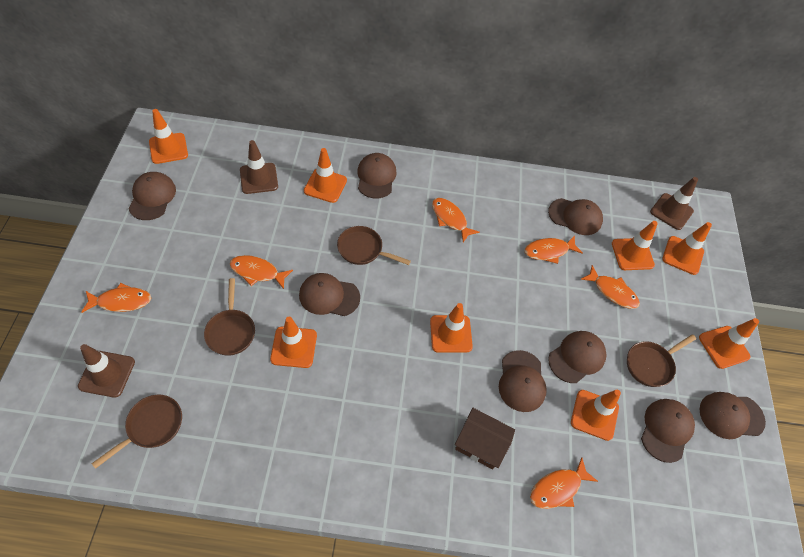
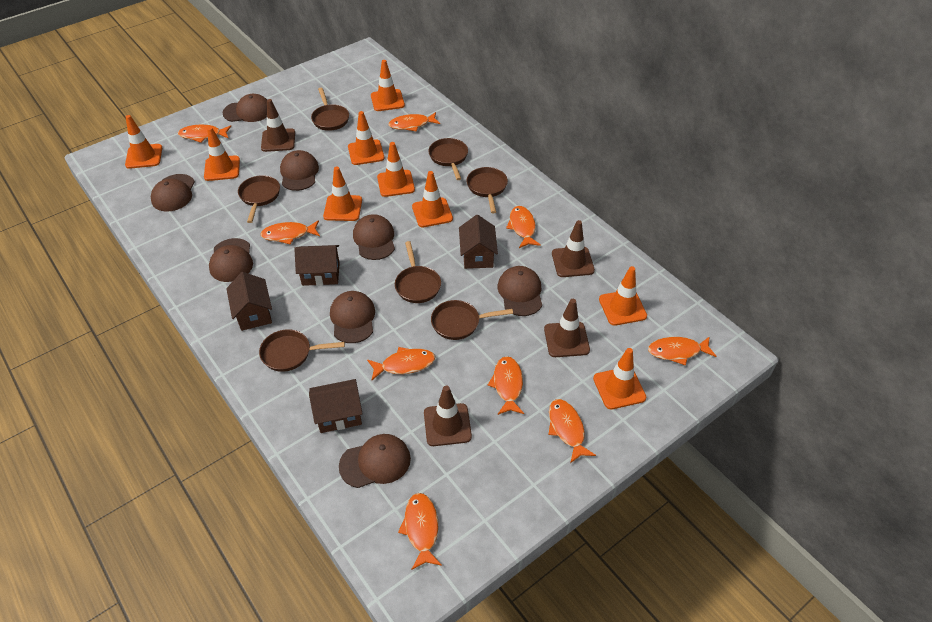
brown house: 1 -> 4
brown pan: 4 -> 7
brown traffic cone: 3 -> 4
orange fish: 6 -> 9
orange traffic cone: 8 -> 9

